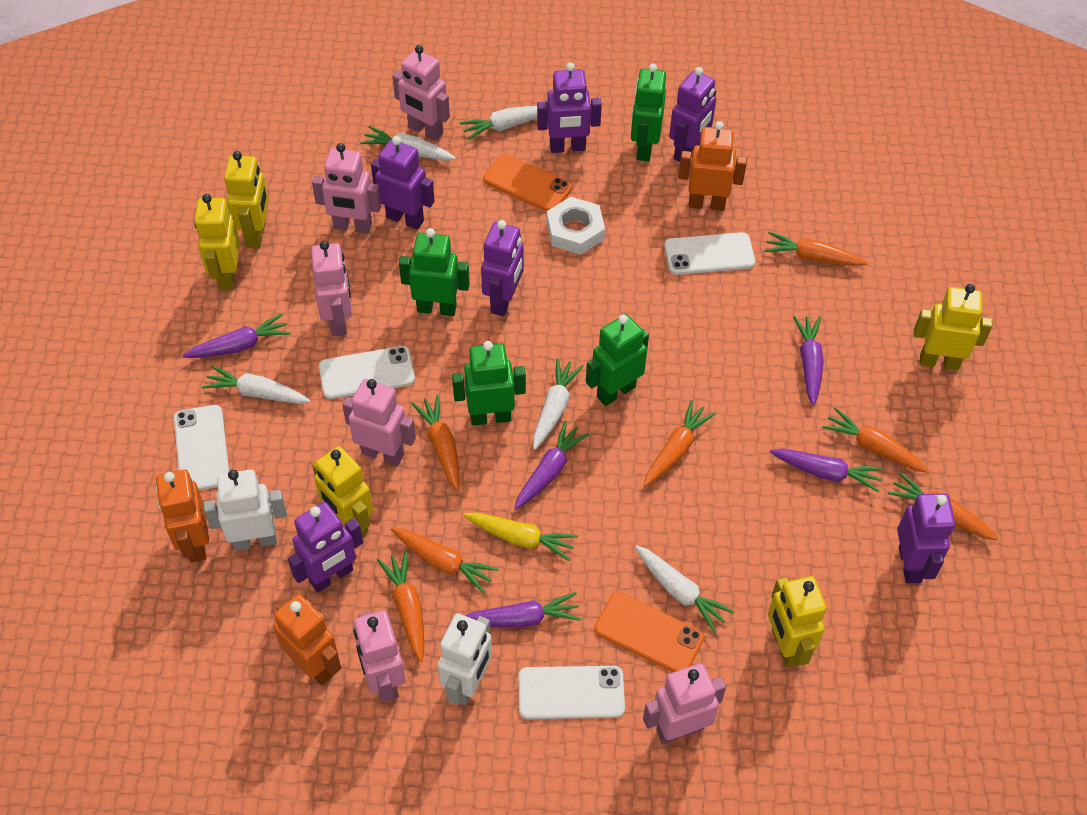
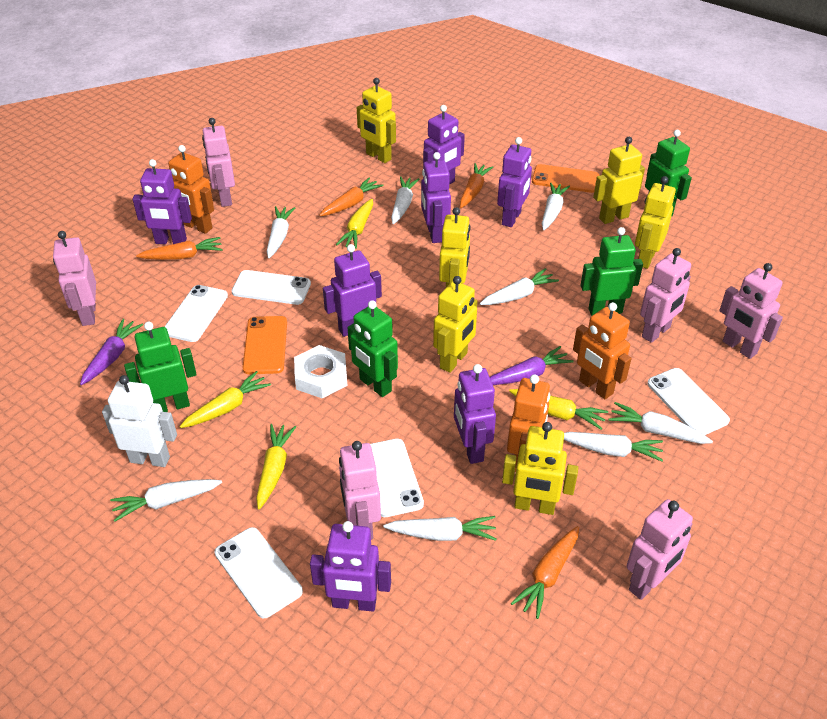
orange carrot: 7 -> 4
purple carrot: 5 -> 2
purple robot: 6 -> 7
white carrot: 5 -> 8
white phone: 4 -> 5
white robot: 2 -> 1
yellow carrot: 1 -> 4
yellow robot: 5 -> 6

